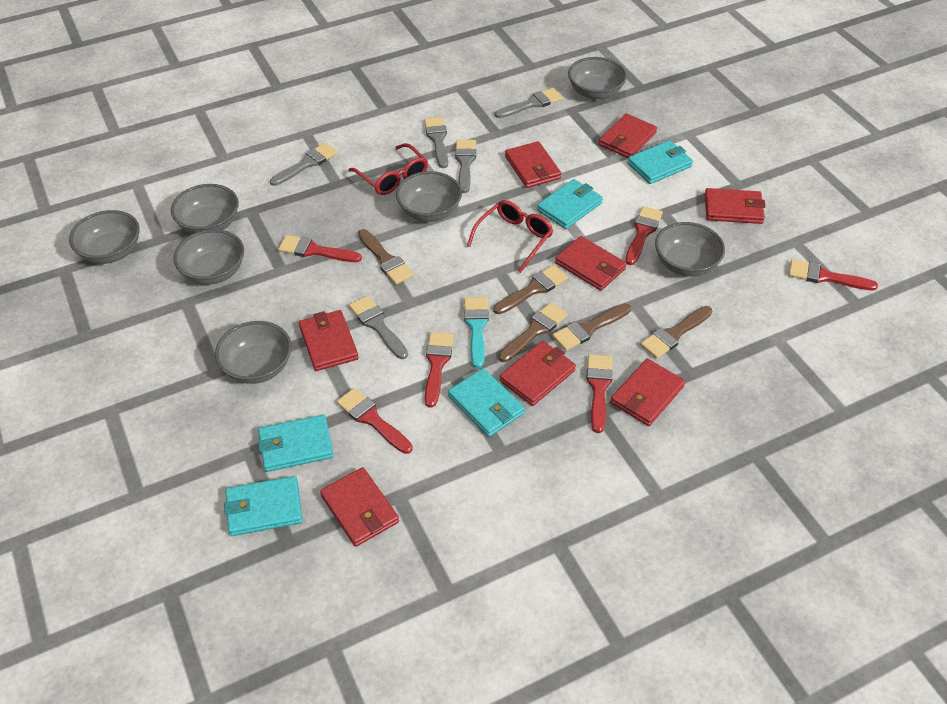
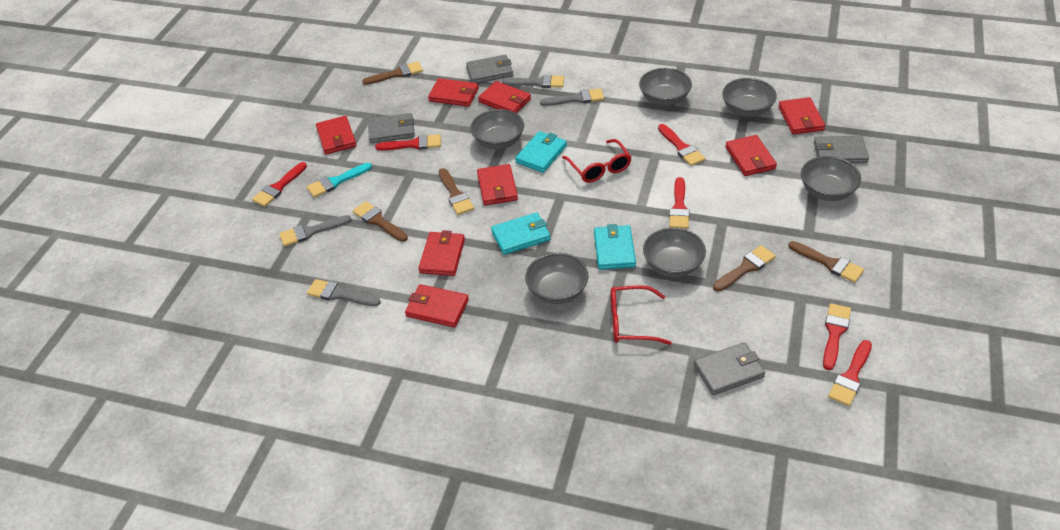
grey bowl: 7 -> 6
grey brush: 5 -> 4
grey wallet: 0 -> 4
turquoise wallet: 5 -> 3

